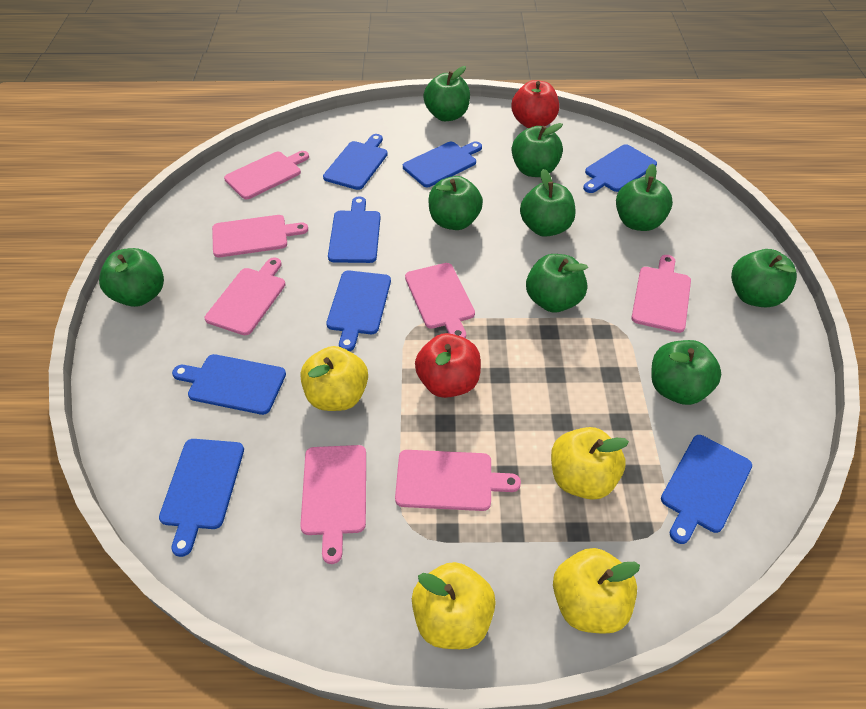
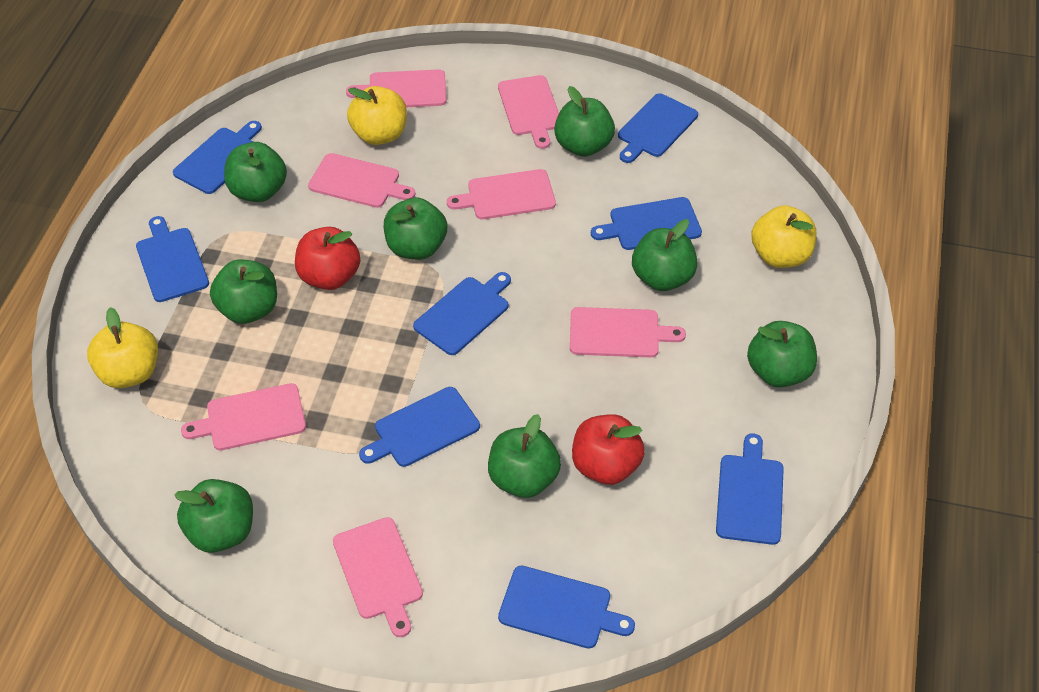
green apple: 9 -> 8
yellow apple: 4 -> 3

